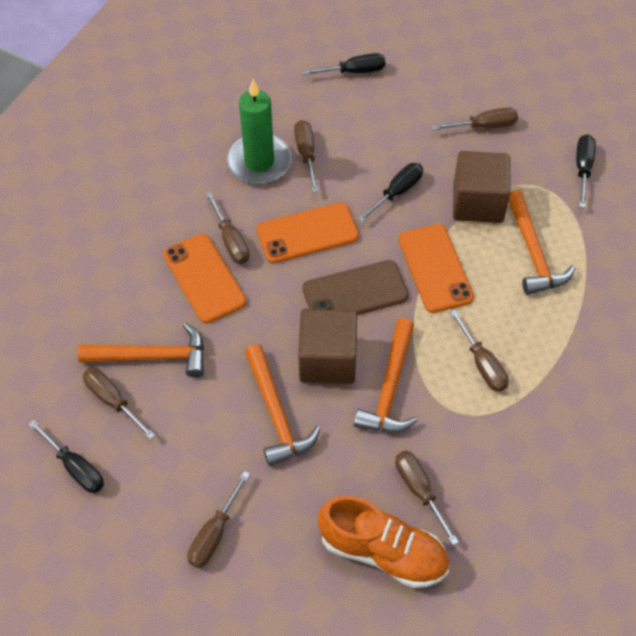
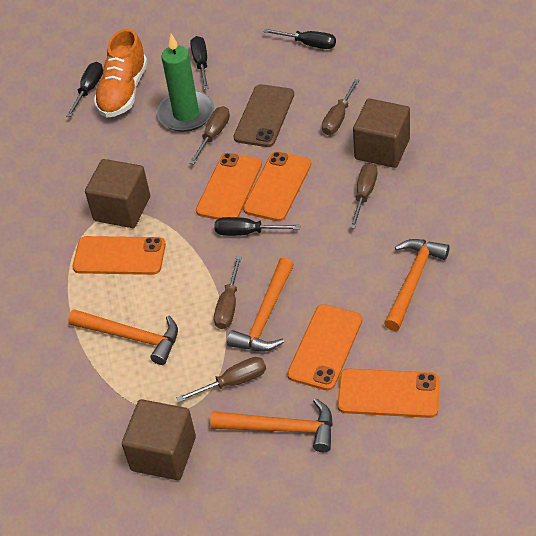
brown cube: 2 -> 3
brown screwdriver: 7 -> 5
orange phone: 3 -> 5

